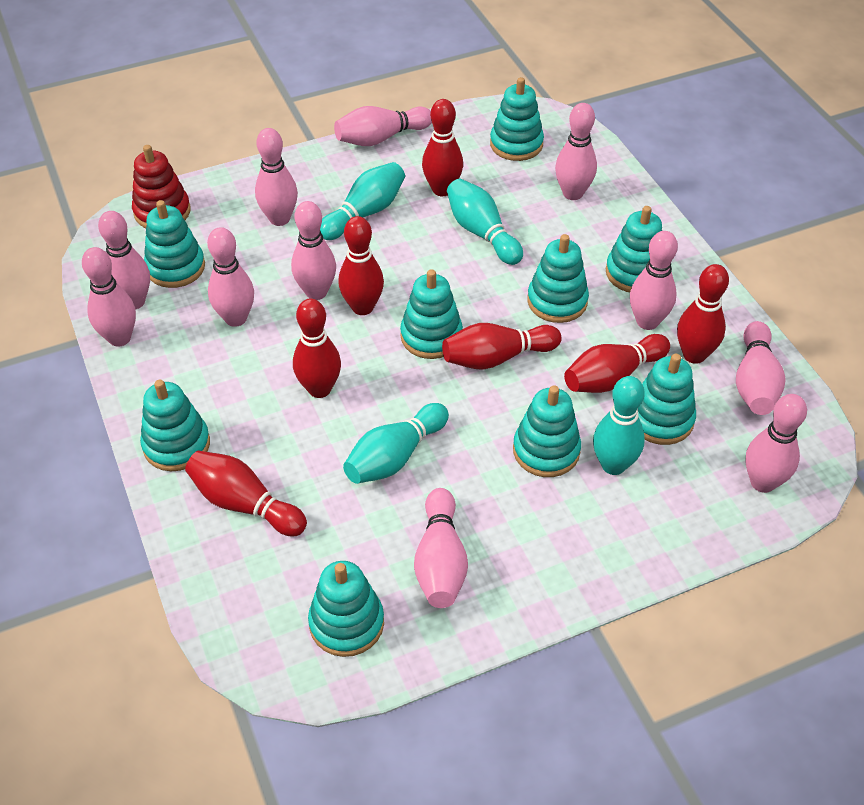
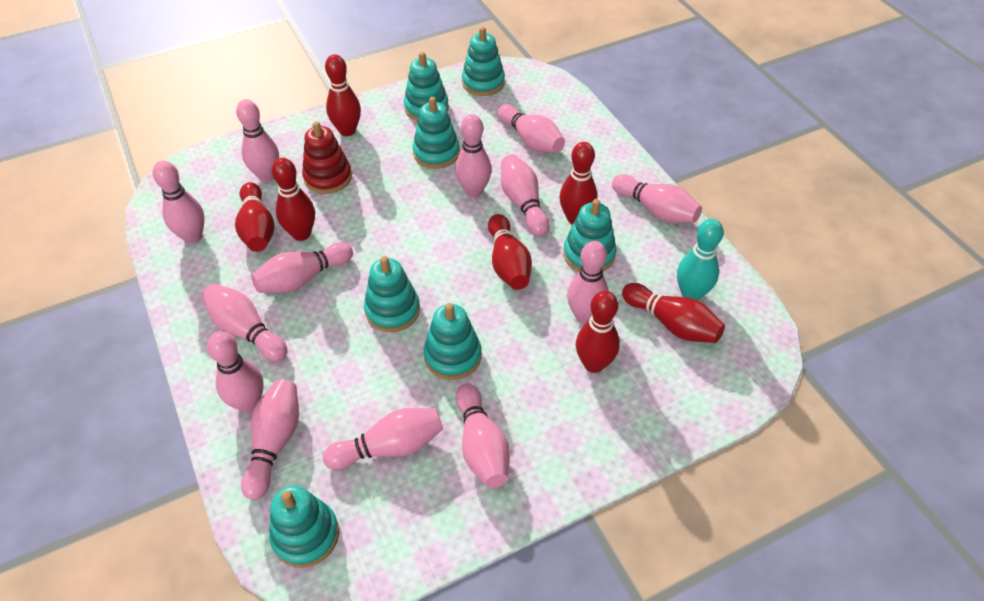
pink bowling pin: 11 -> 13
turquoise bowling pin: 4 -> 1
turquoise stacking toy: 9 -> 7

